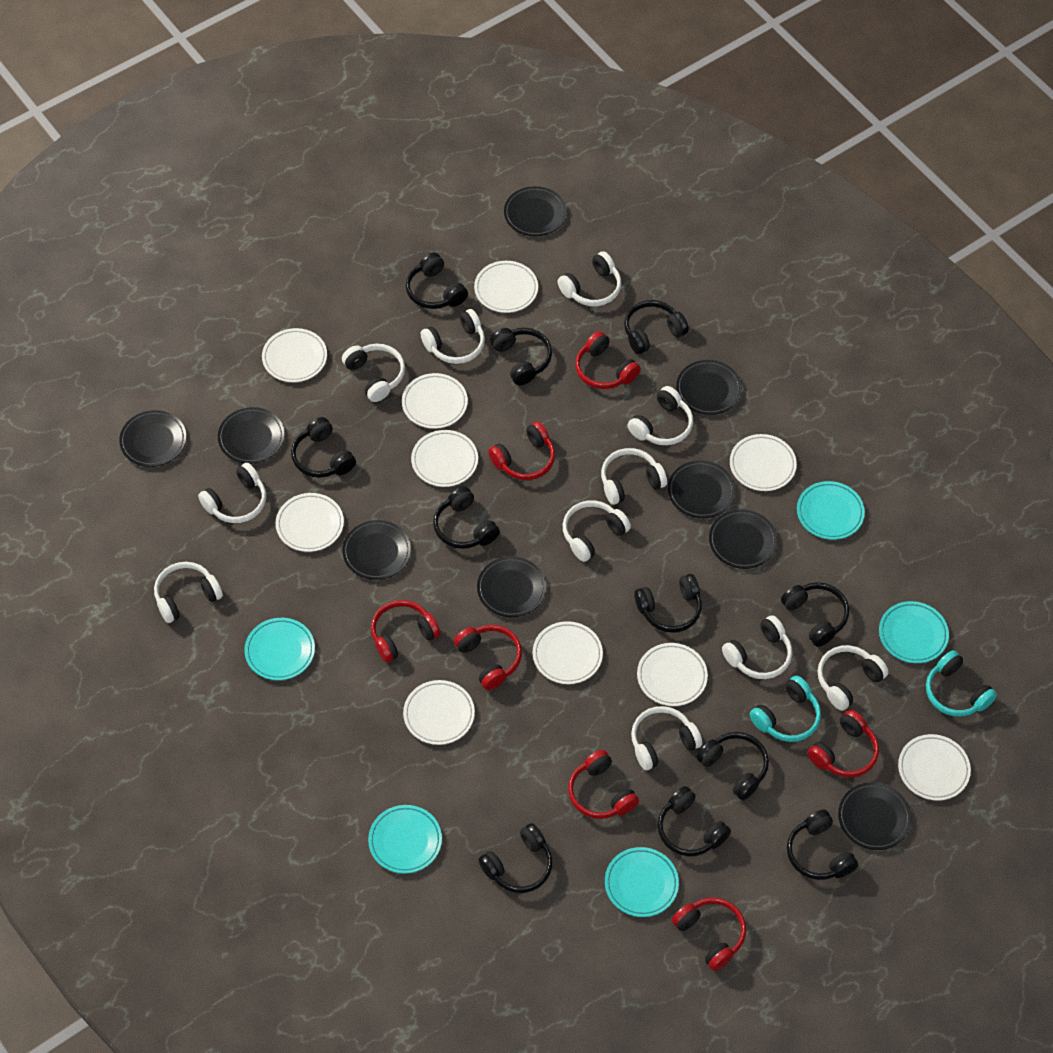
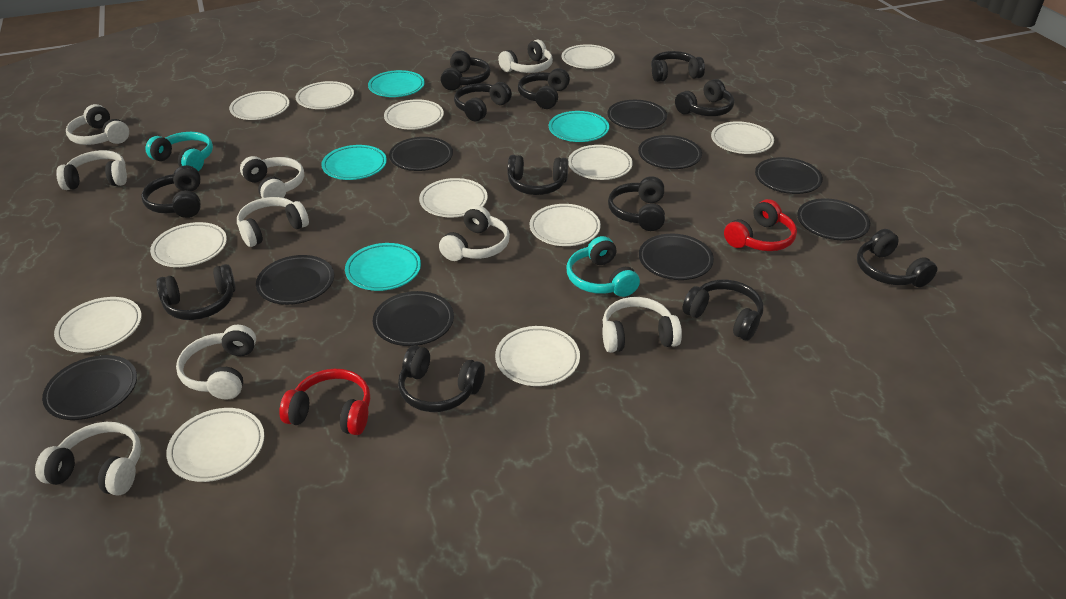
black headphones: 11 -> 12
red headphones: 7 -> 2
turquoise plate: 5 -> 4
white headphones: 11 -> 9
white plate: 10 -> 12

